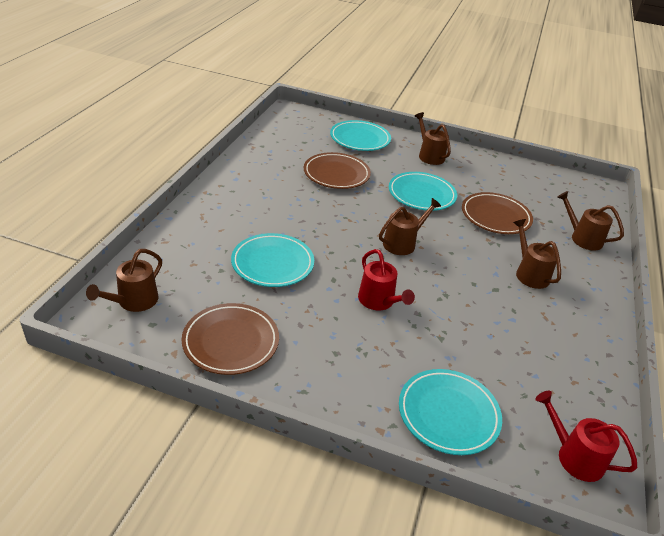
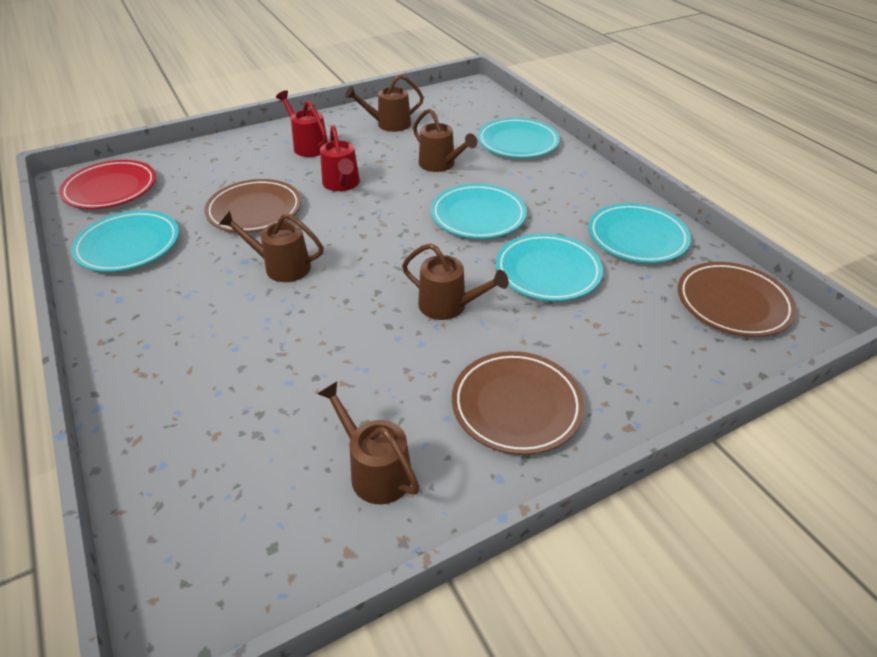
red plate: 0 -> 1
turquoise plate: 4 -> 5

